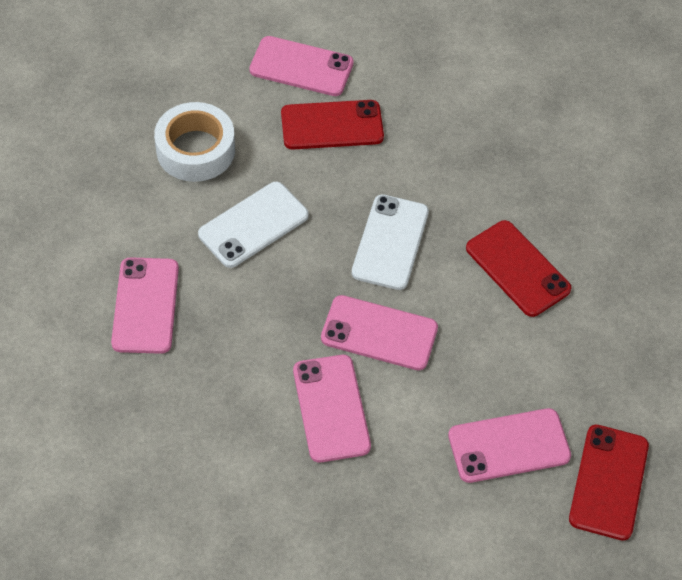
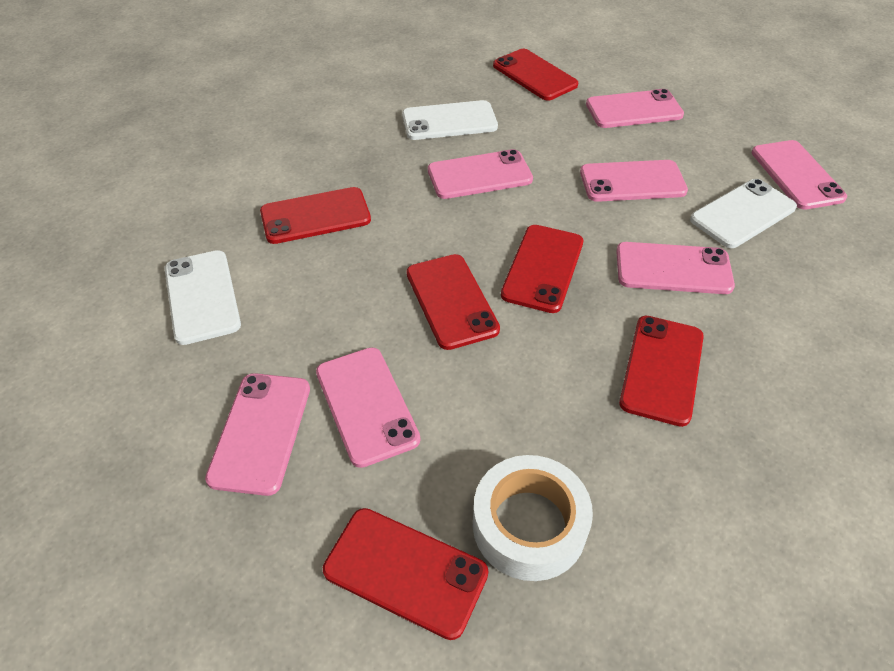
pink phone: 5 -> 7
red phone: 3 -> 6
white phone: 2 -> 3

